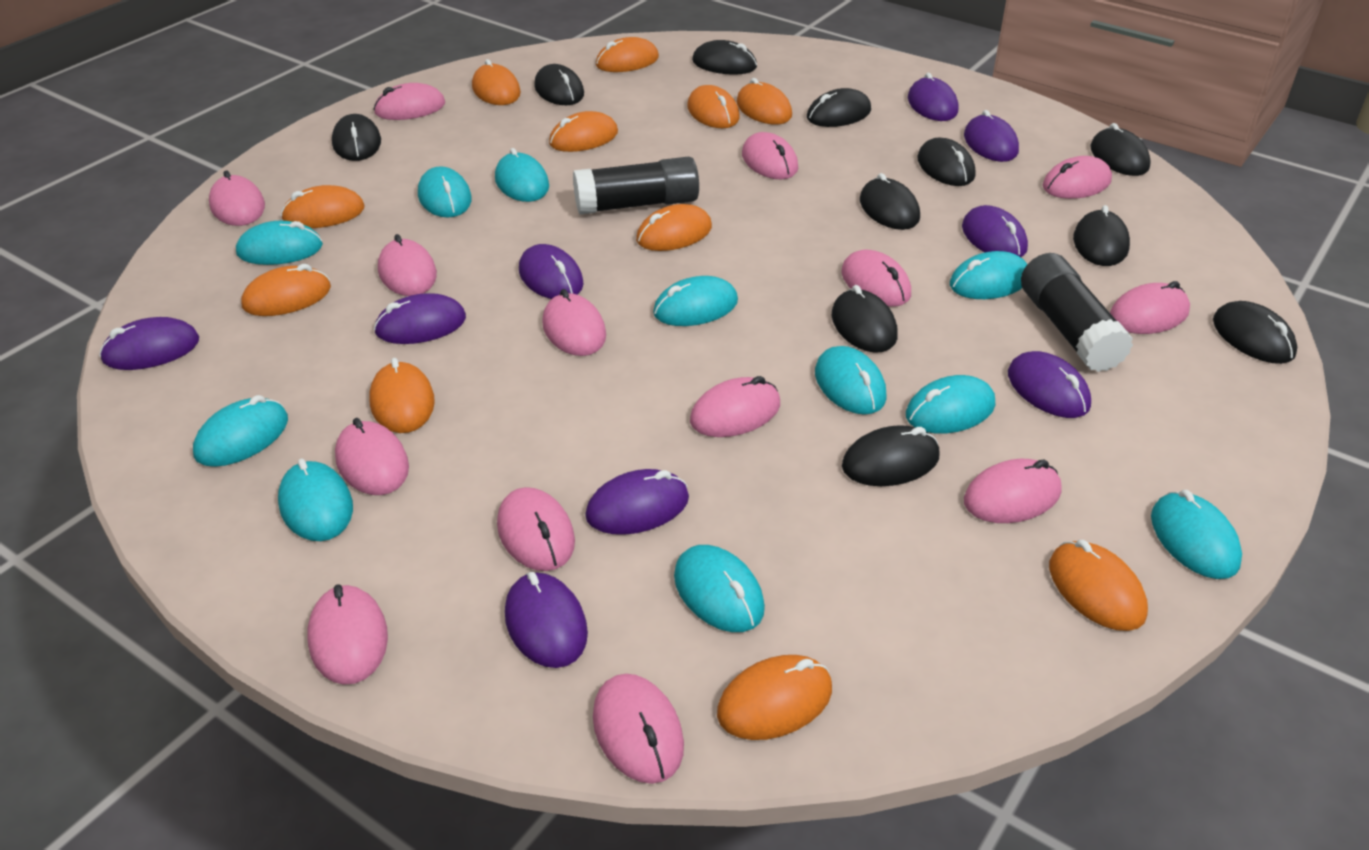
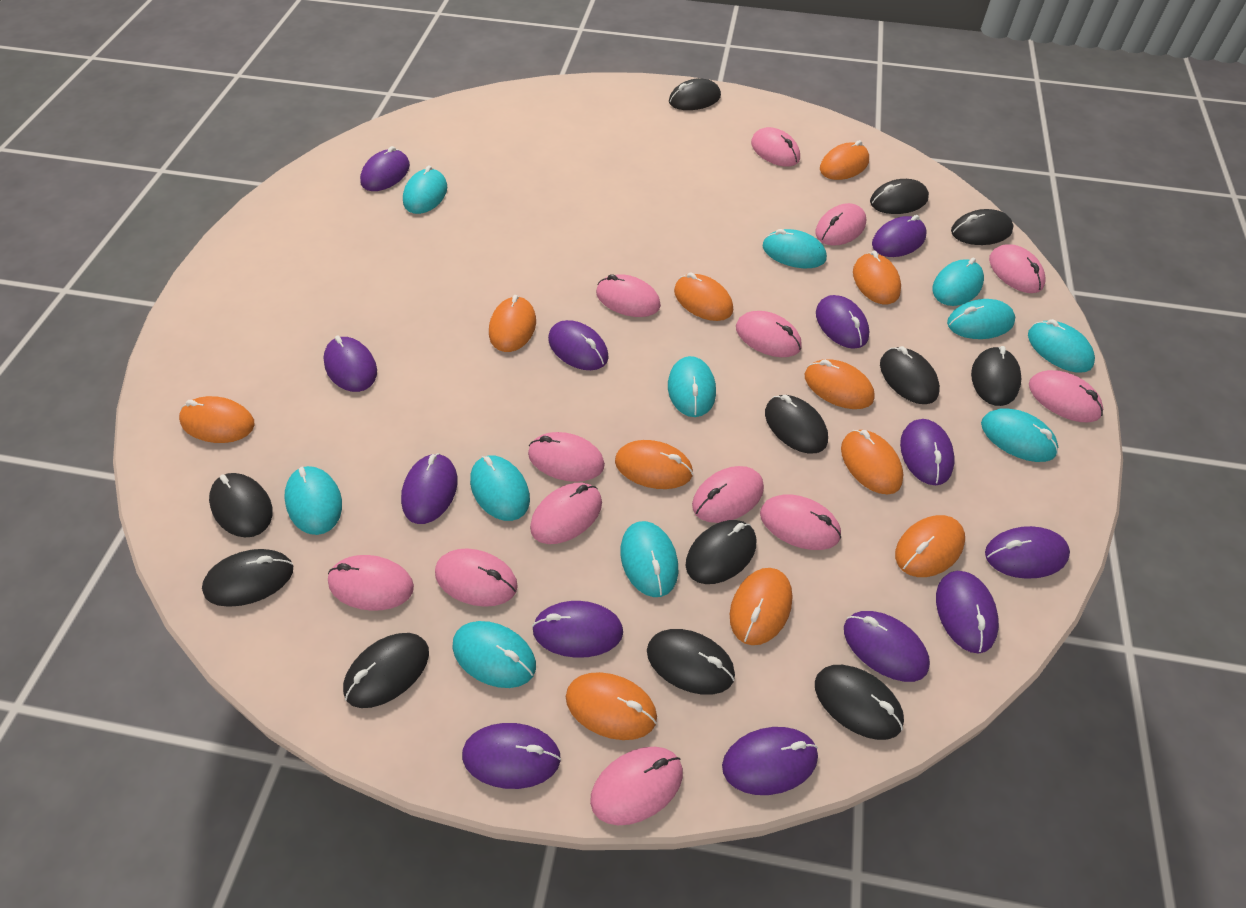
black glue stick: 2 -> 0
black mouse: 11 -> 12
pink mouse: 14 -> 13
purple mouse: 9 -> 13

